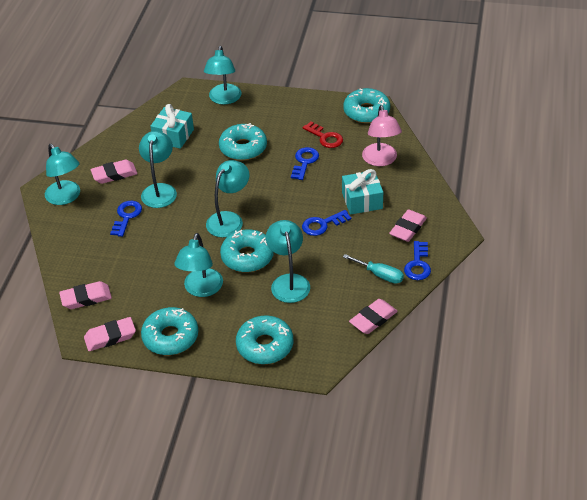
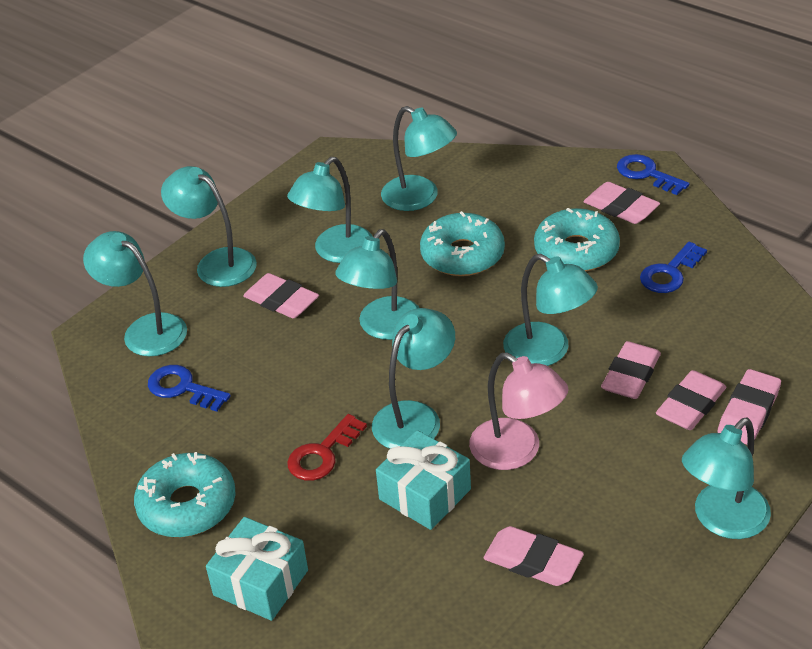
blue key: 4 -> 3
pink eraser: 5 -> 6
turquoise donut: 5 -> 3
turquoise lamp: 6 -> 8
turquoise screwdriver: 1 -> 0

